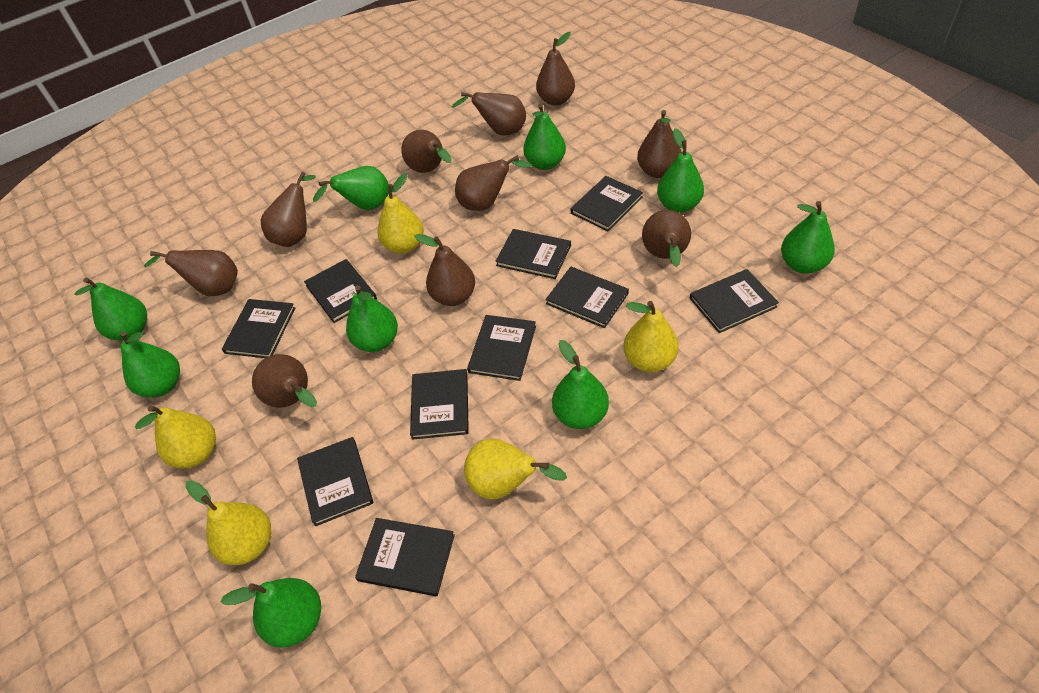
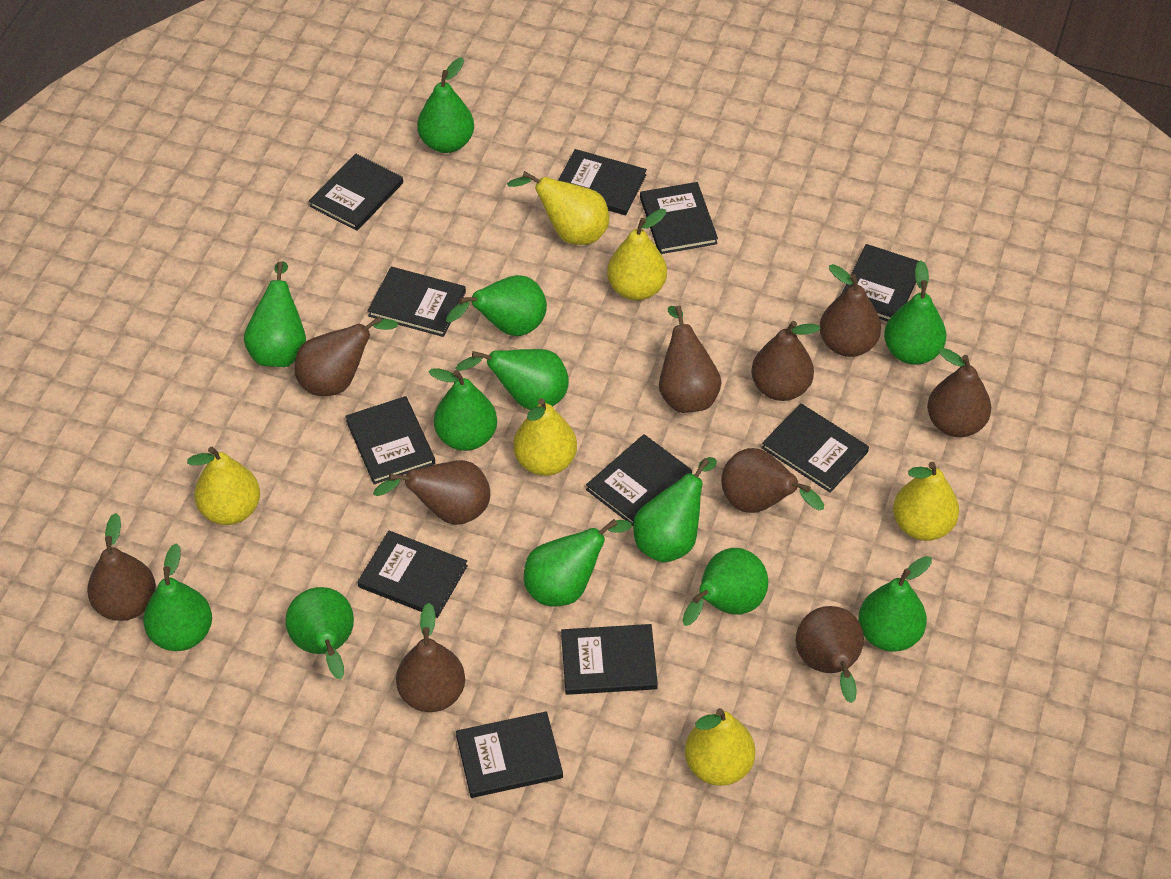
black book: 10 -> 11
green pear: 9 -> 12
yellow pear: 5 -> 6

